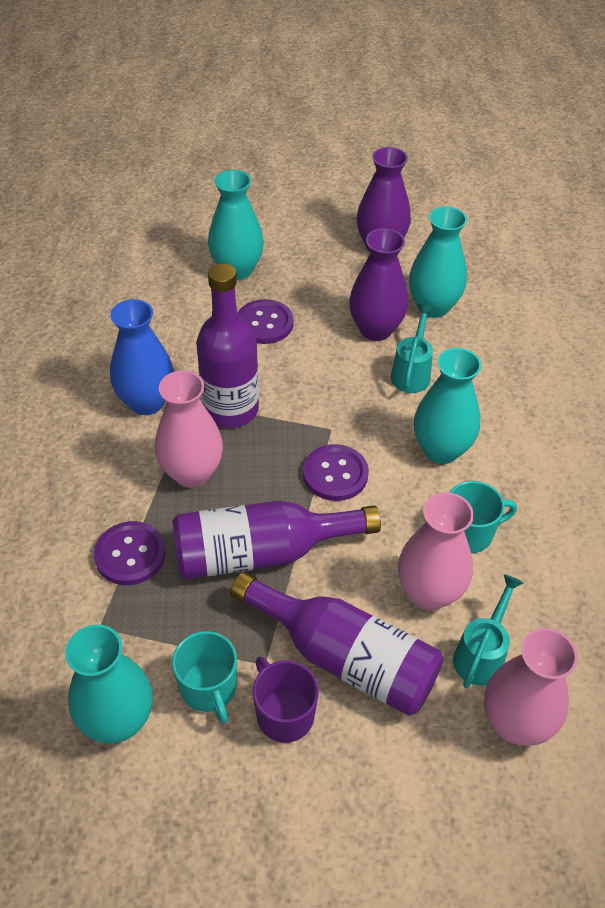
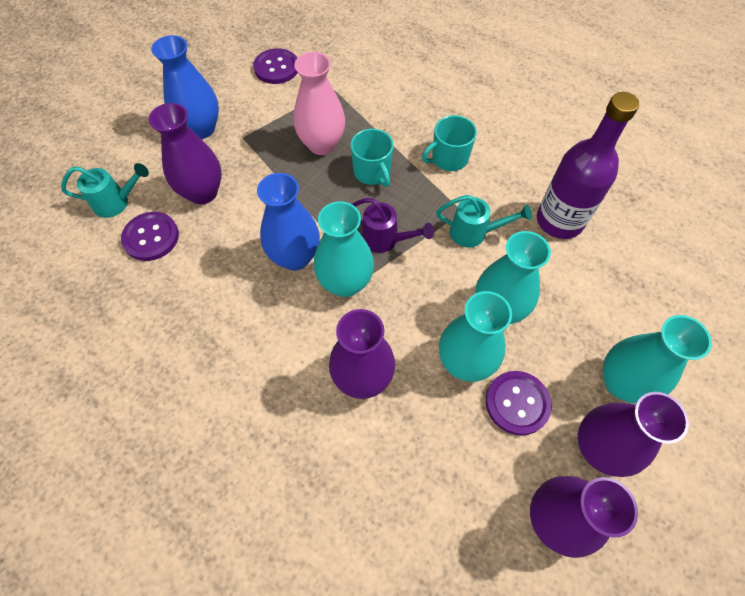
blue vase: 1 -> 2
pink vase: 3 -> 1
purple bottle: 3 -> 1
purple mug: 1 -> 0
purple vase: 2 -> 4
purple watering can: 0 -> 1

